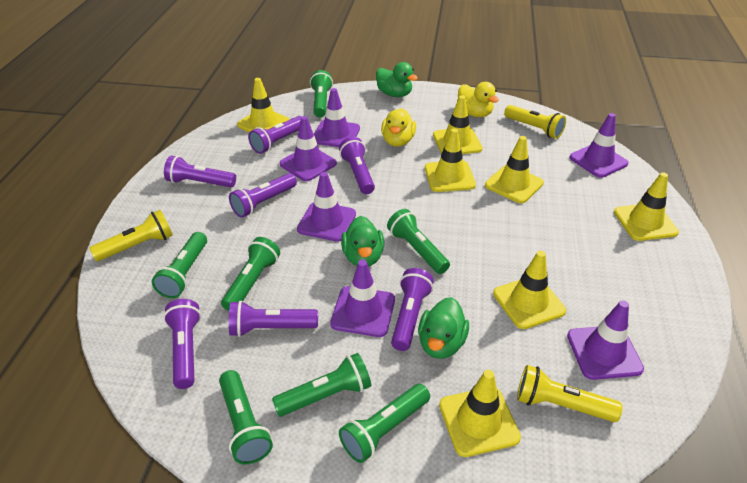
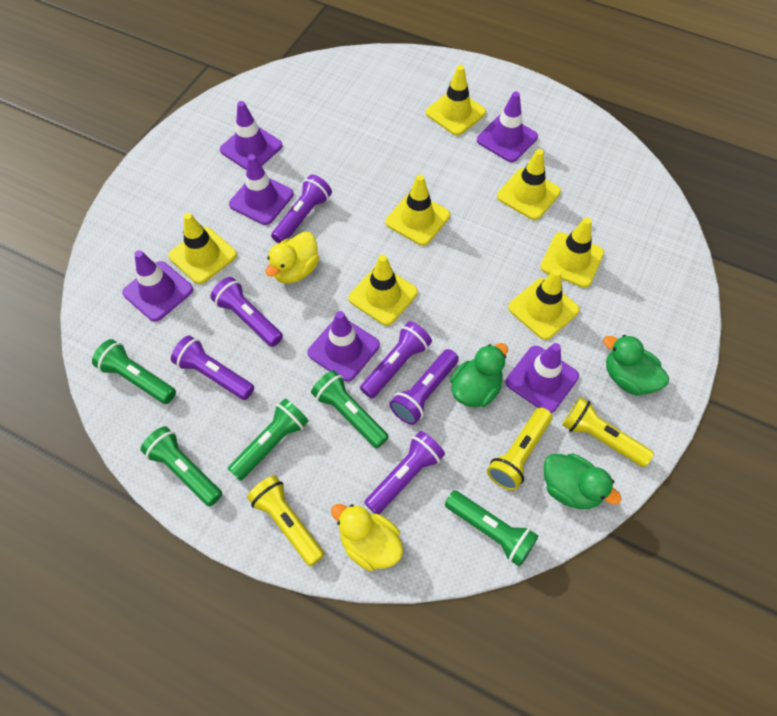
green flashlight: 7 -> 5
purple flashlight: 7 -> 6

